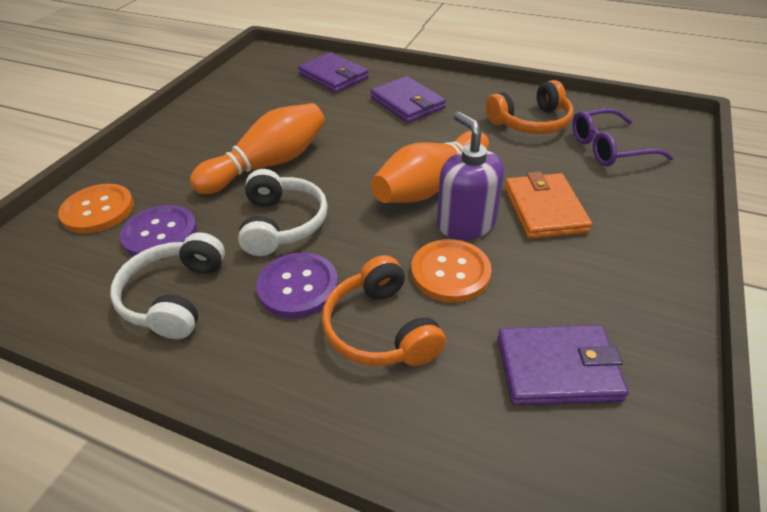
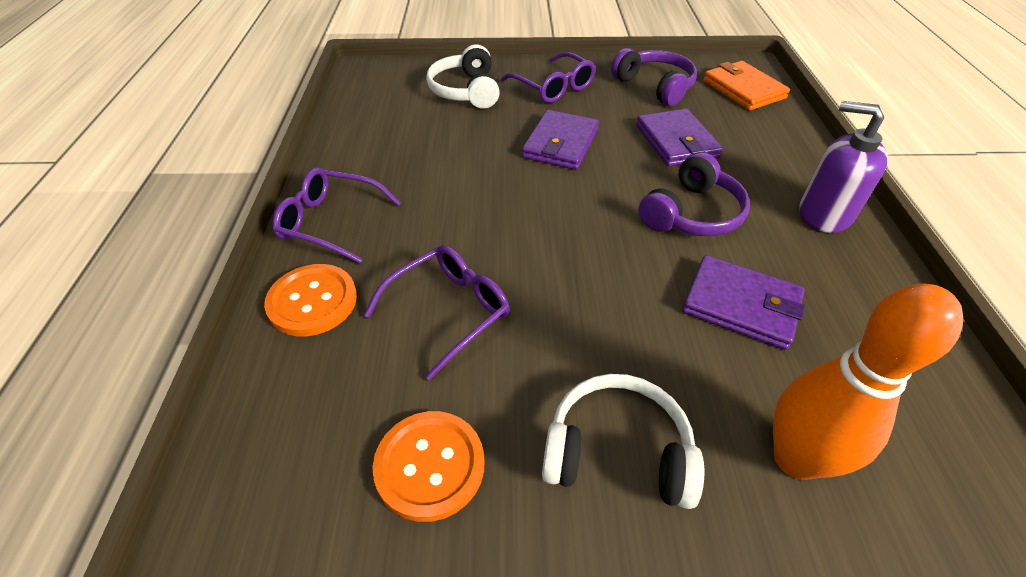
orange bowling pin: 2 -> 1
orange headphones: 2 -> 0
purple button: 2 -> 0
purple glasses: 1 -> 3
purple headphones: 0 -> 2

